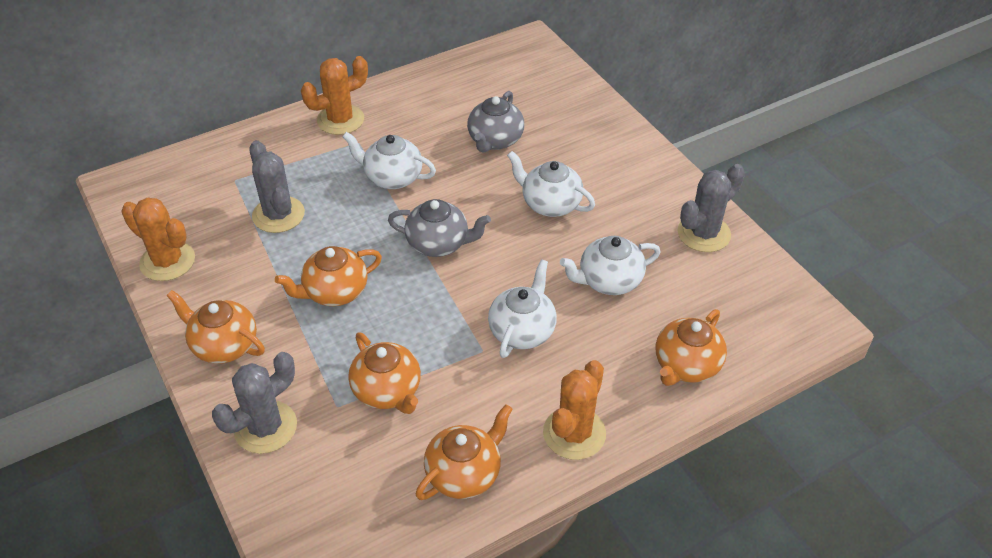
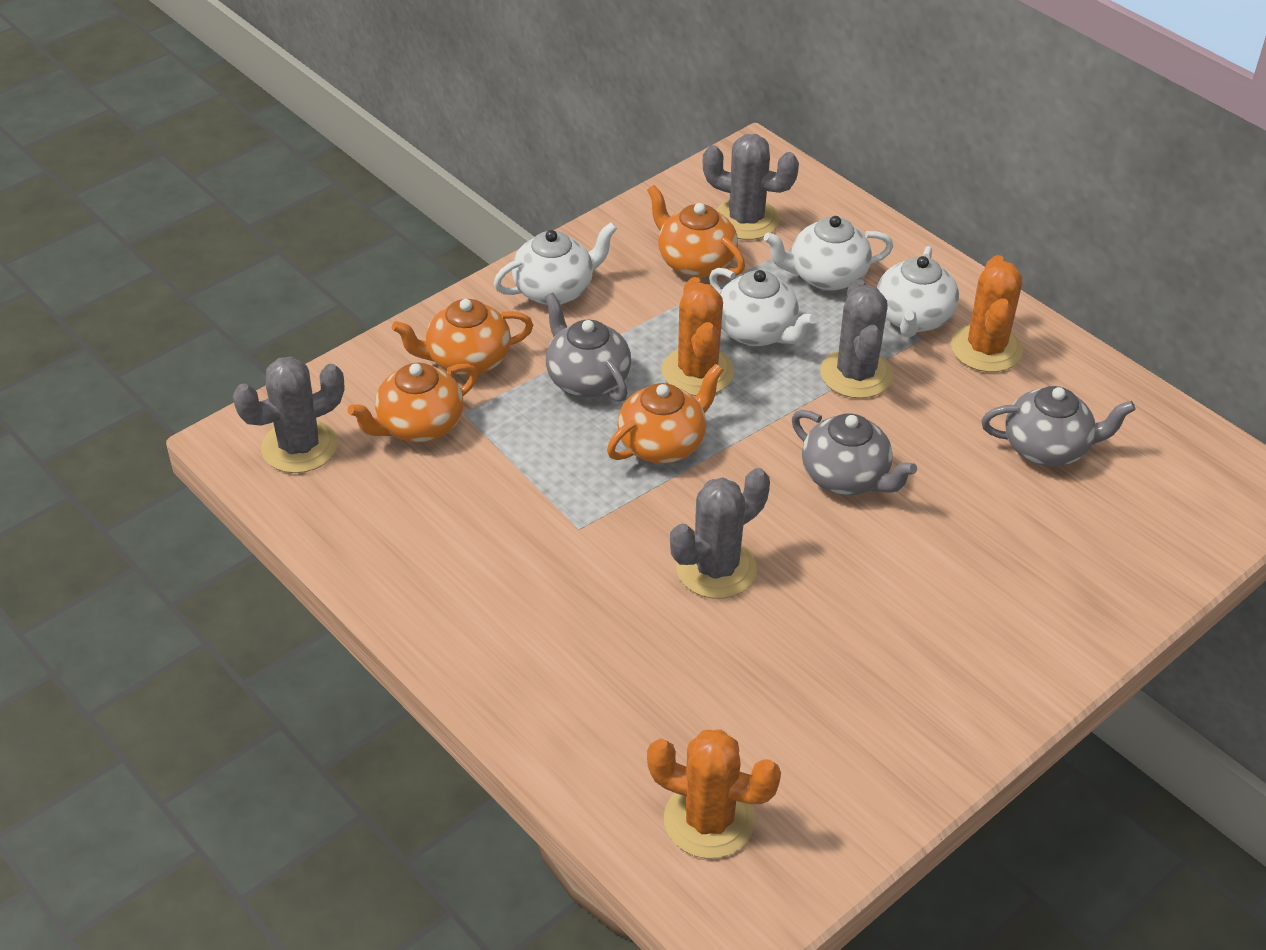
grey cactus: 3 -> 4
grey teapot: 2 -> 3
orange teapot: 5 -> 4

